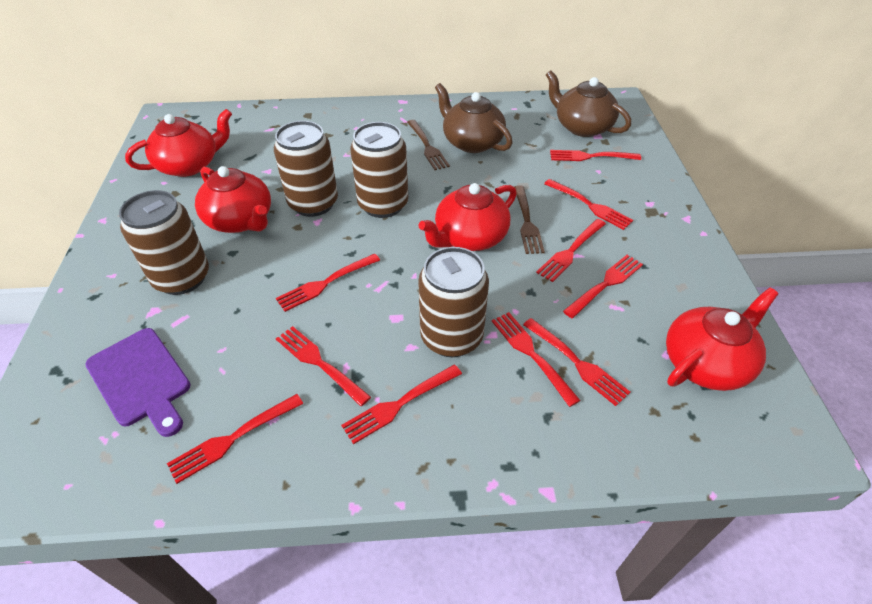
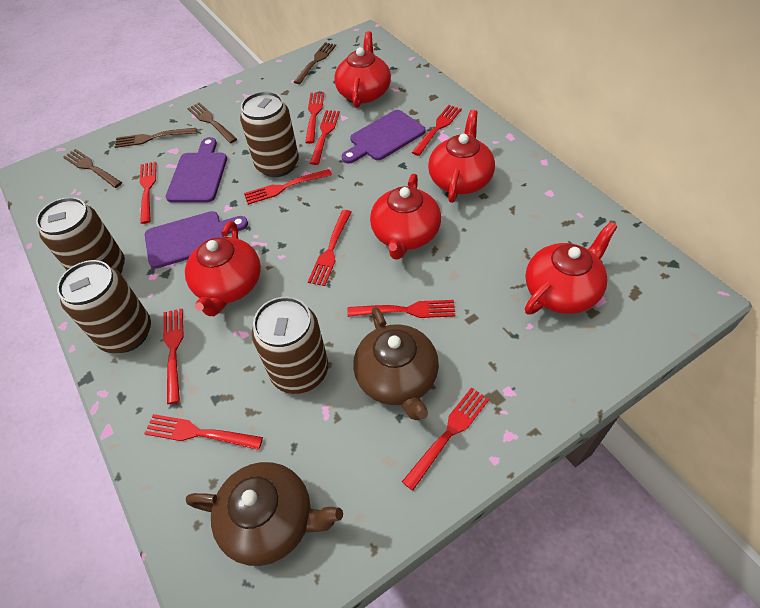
brown fork: 2 -> 4
purple cutting board: 1 -> 3
red teapot: 4 -> 5

